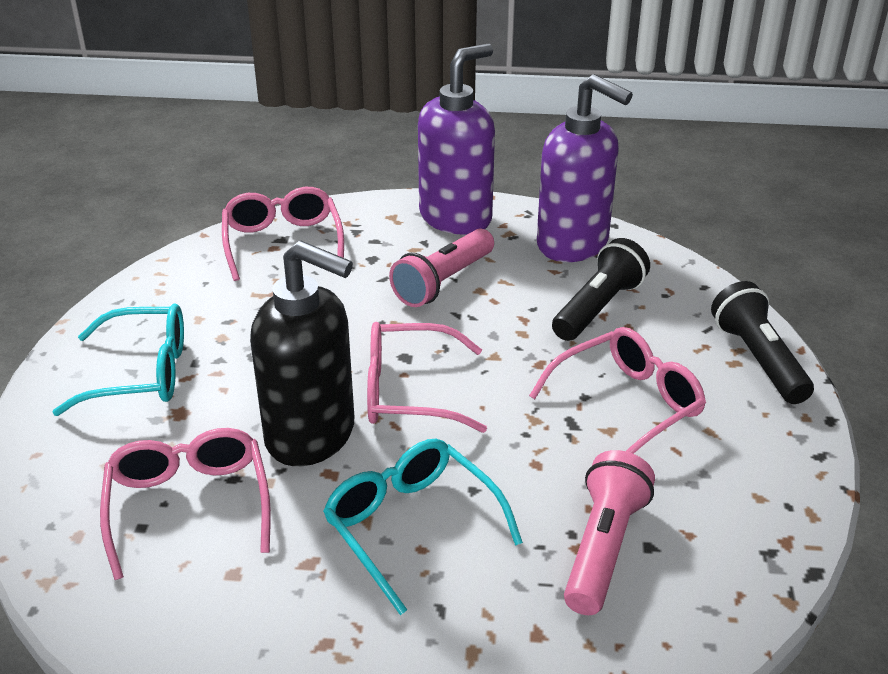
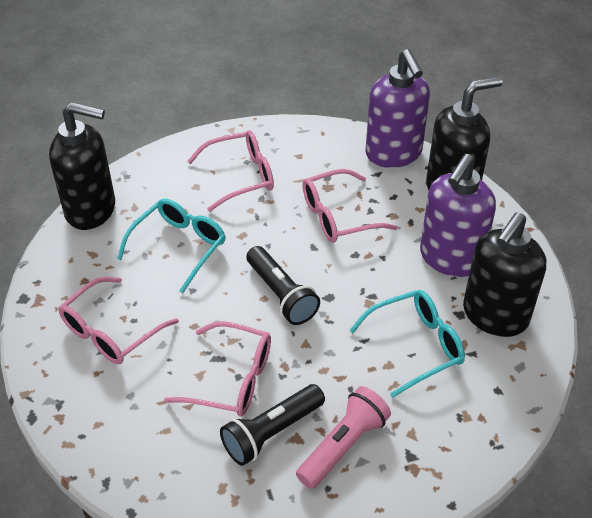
black soap dispenser: 1 -> 3
pink flashlight: 2 -> 1

